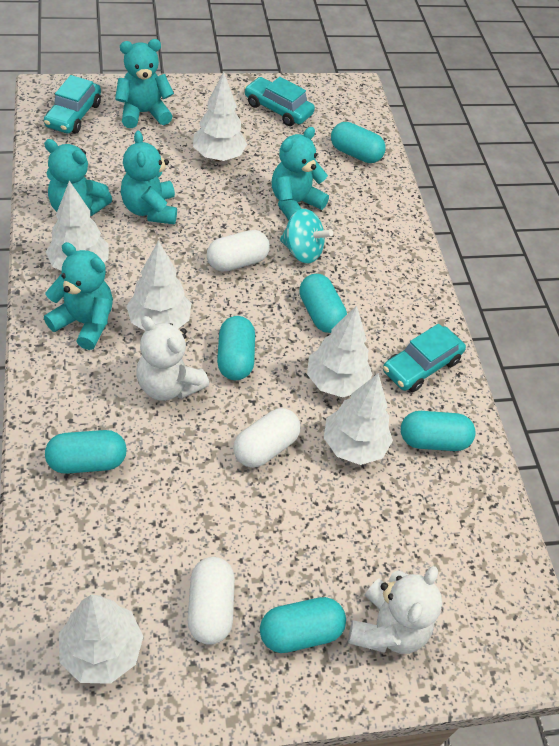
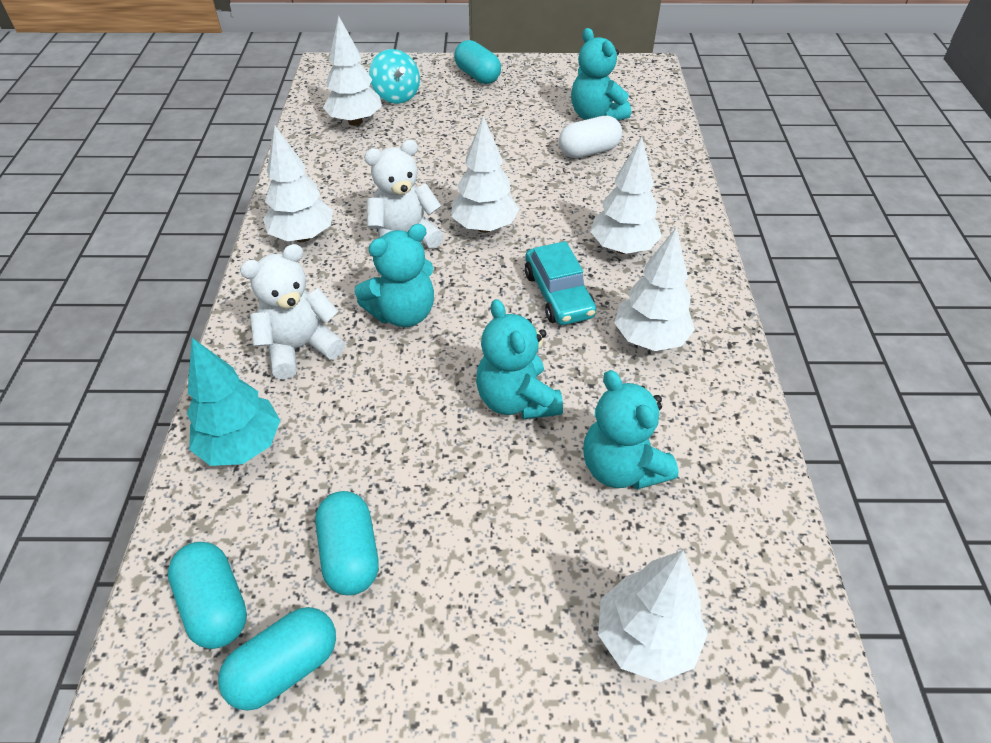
turquoise capsule: 6 -> 4
turquoise car: 3 -> 1
turquoise teddy bear: 5 -> 4
turquoise tree: 0 -> 1
white capsule: 3 -> 1

